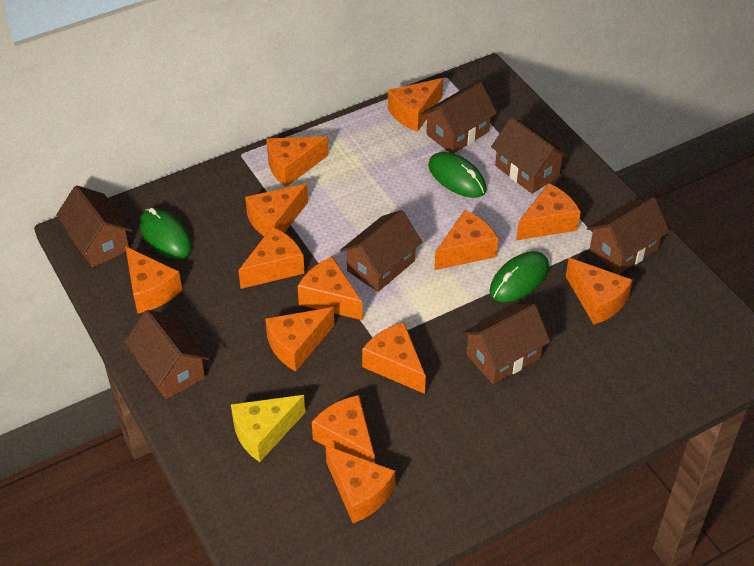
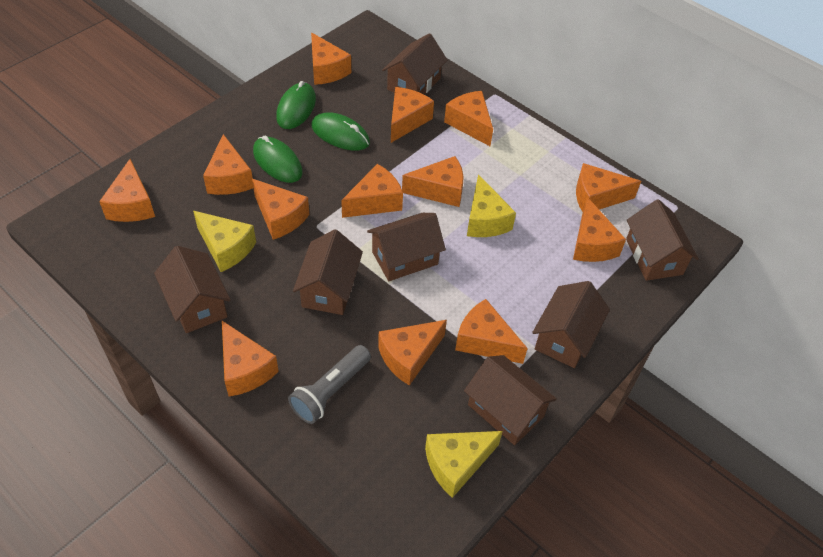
grey flashlight: 0 -> 1
yellow cheese: 1 -> 3

